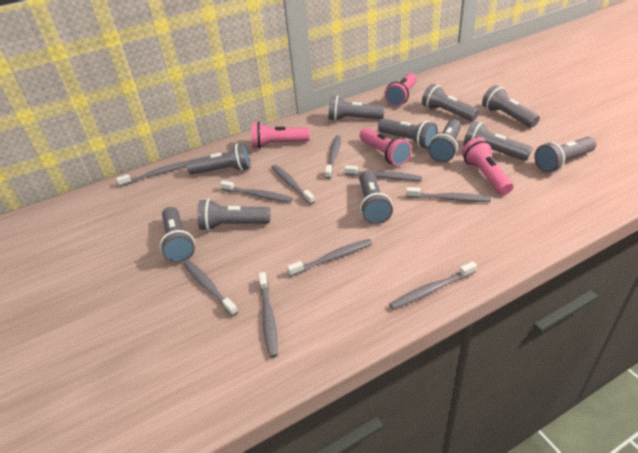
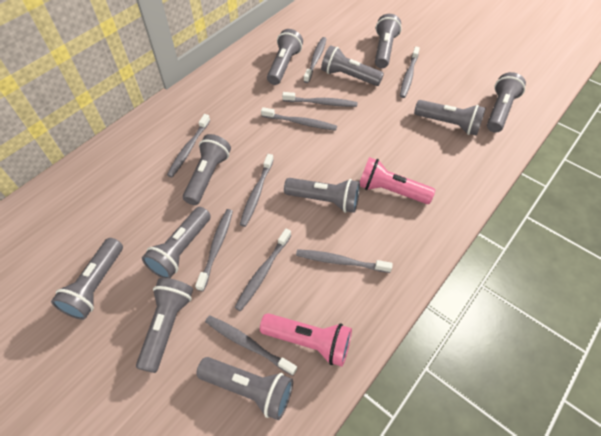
pink flashlight: 4 -> 2

